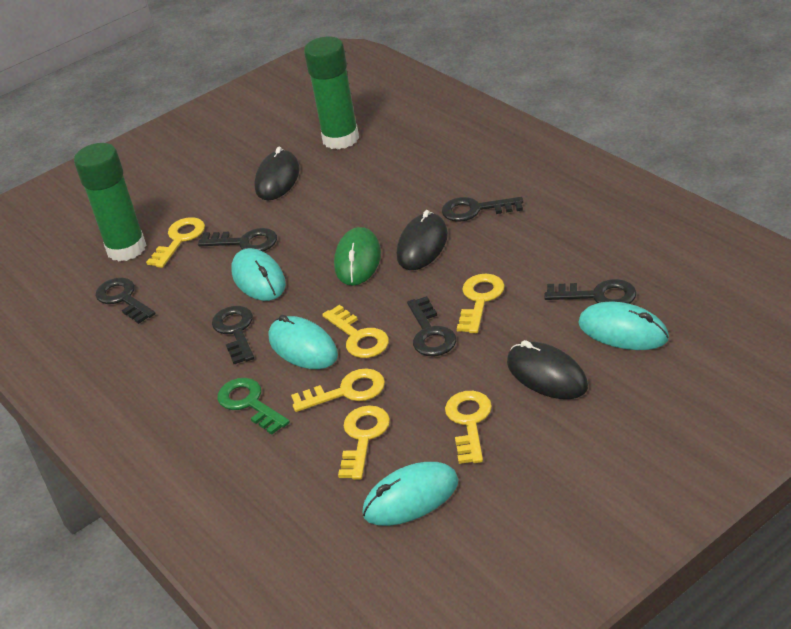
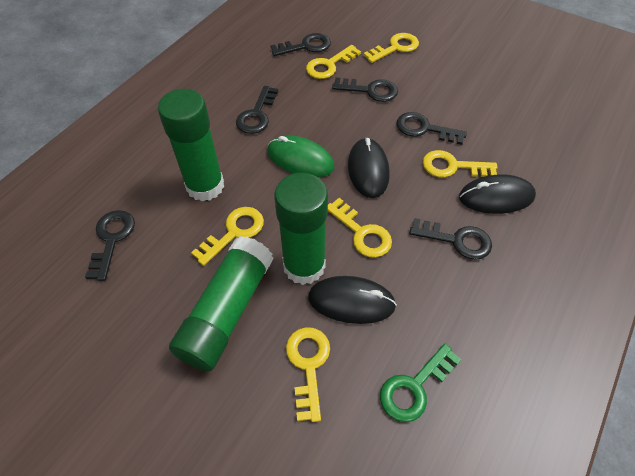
green glue stick: 2 -> 3
turquoise mouse: 4 -> 0

